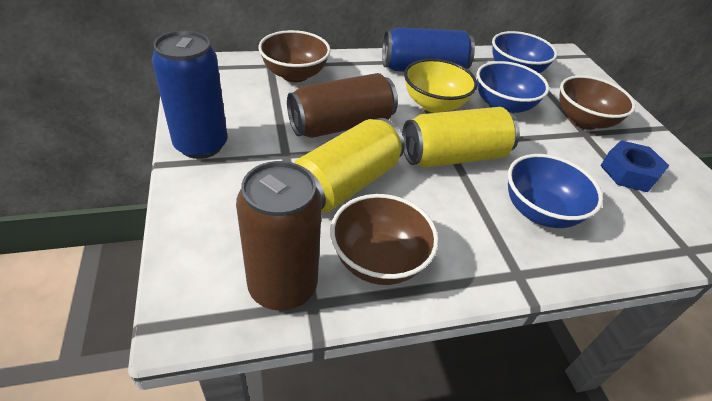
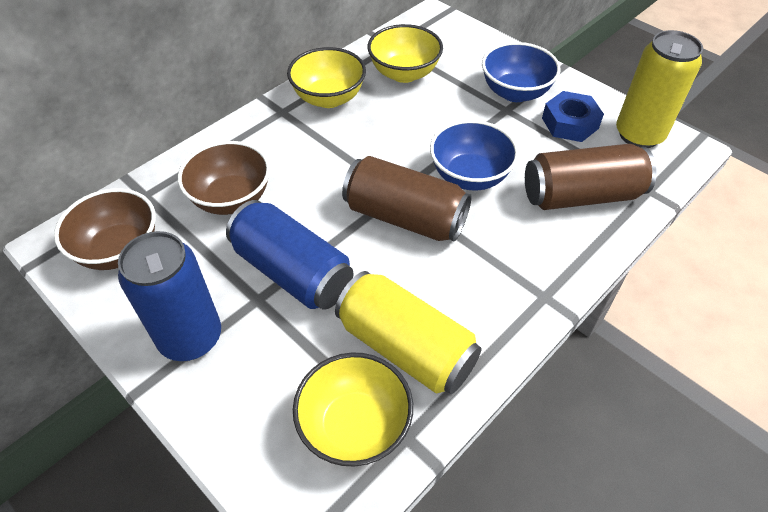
blue bowl: 3 -> 2
brown bowl: 3 -> 2
yellow bowl: 1 -> 3

